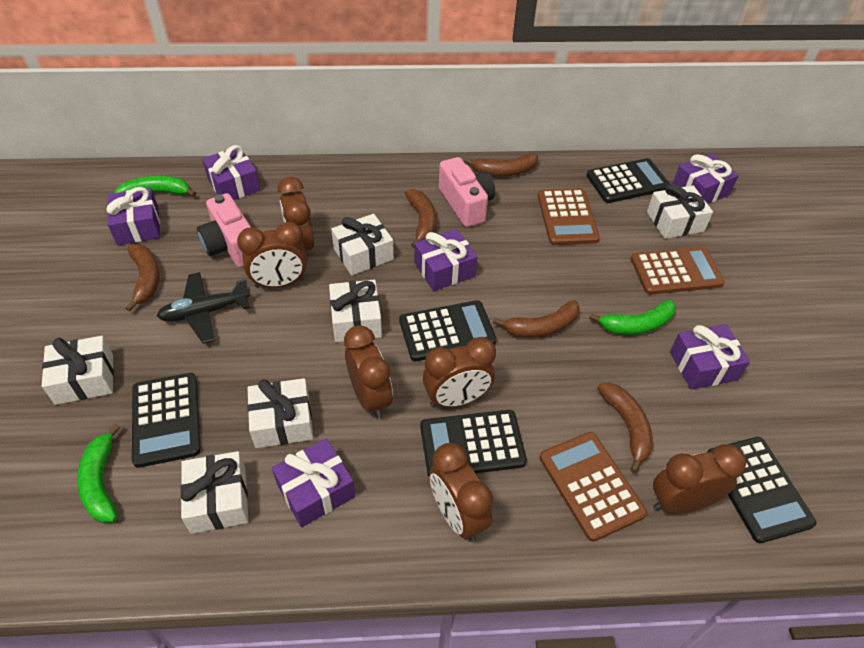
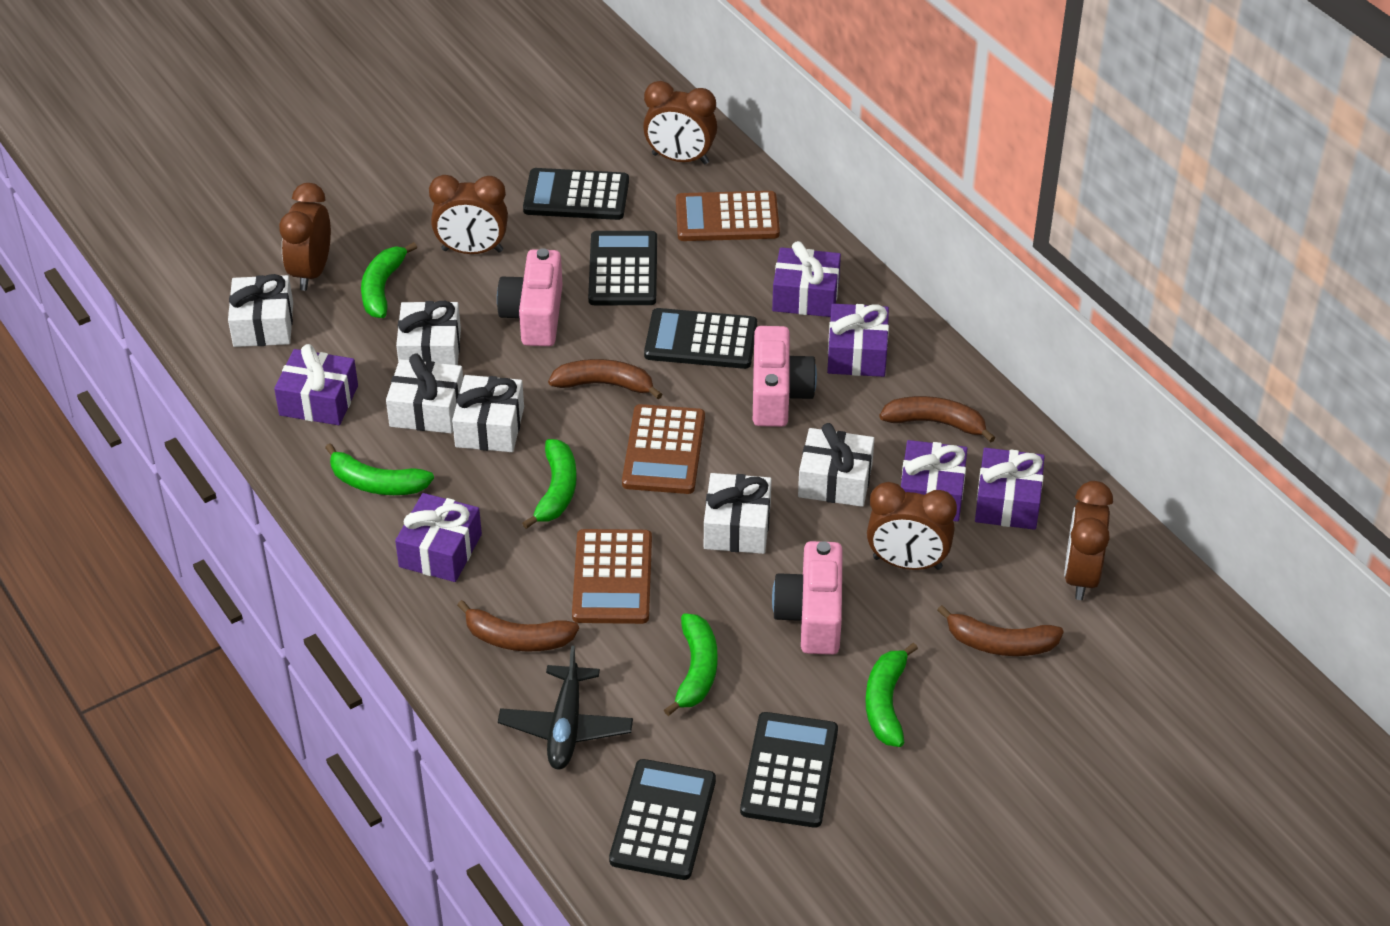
brown banana: 5 -> 4
brown clock: 6 -> 5
green banana: 3 -> 5
pink camera: 2 -> 3

